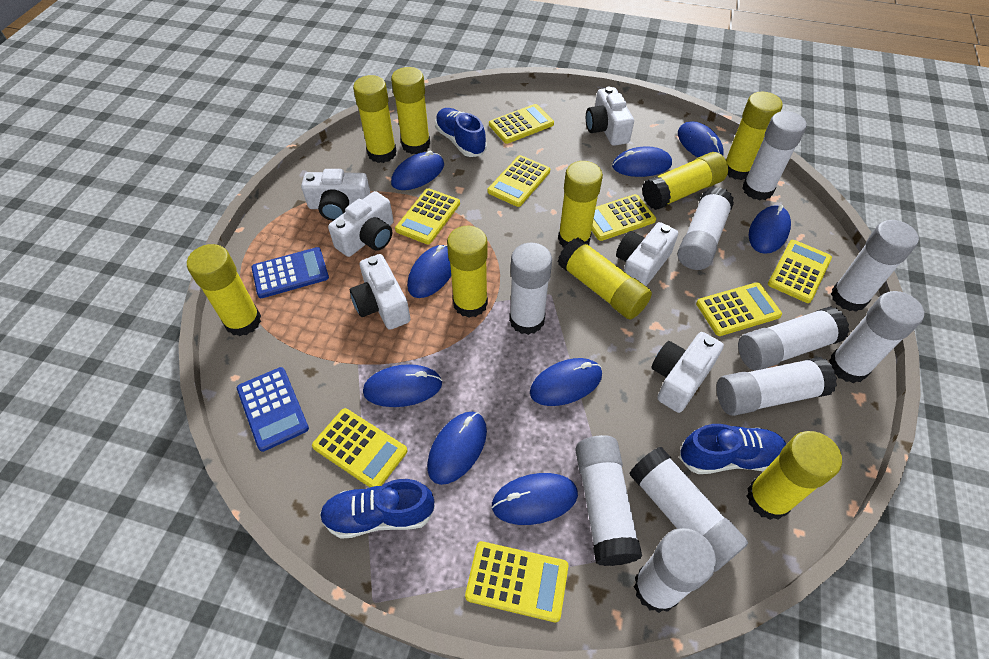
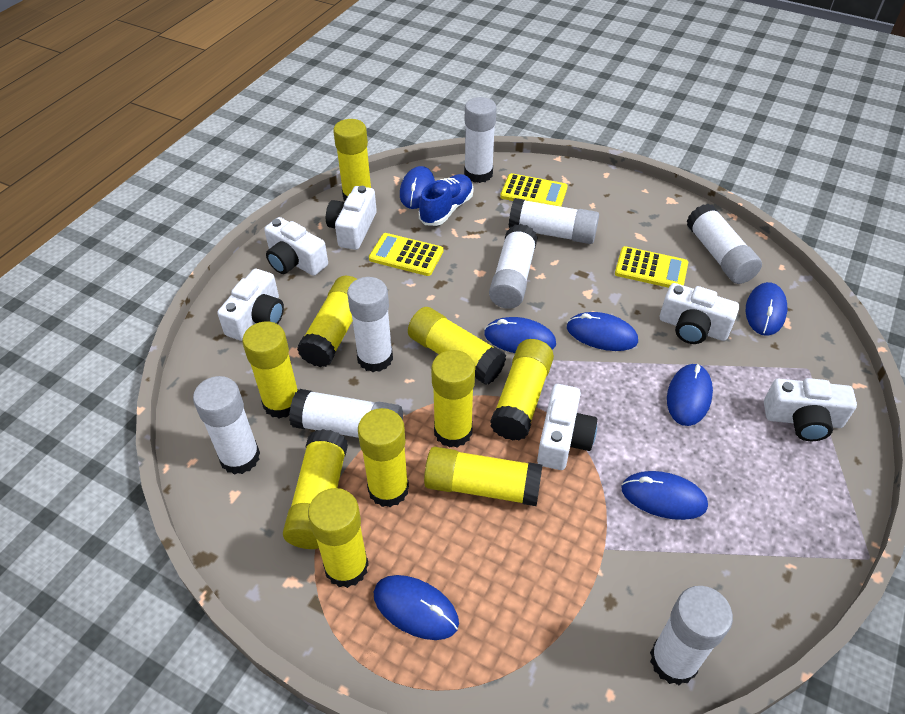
blue calculator: 2 -> 0
blue mouse: 9 -> 7
blue shoe: 3 -> 1
white glue stick: 10 -> 8
yellow calculator: 8 -> 3
yellow glue stick: 9 -> 10

